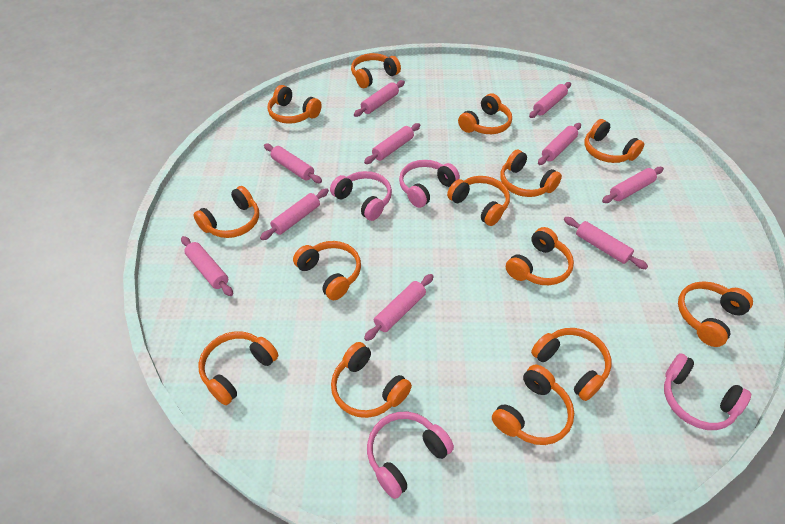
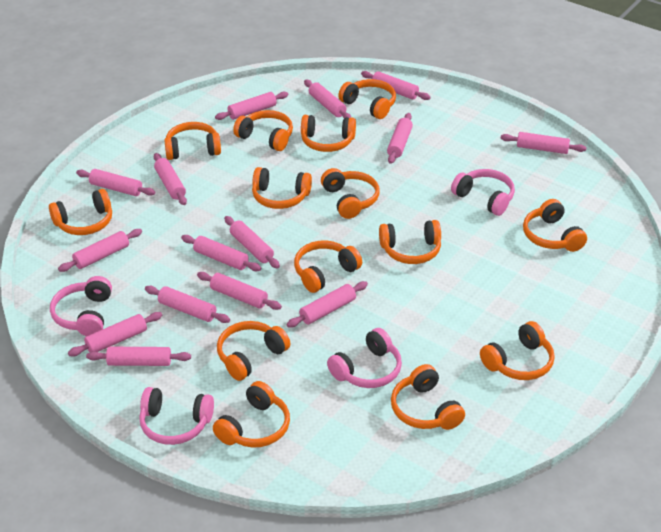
pink rolling pin: 10 -> 15

